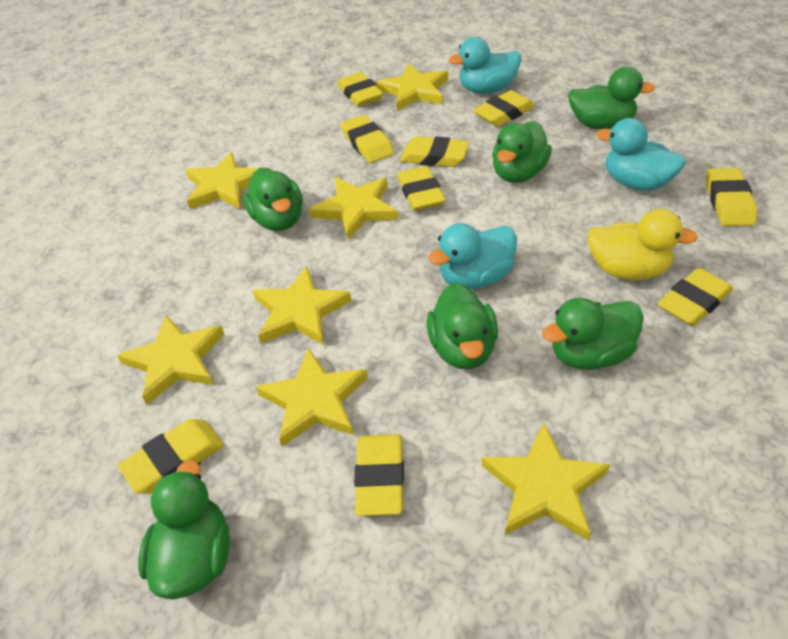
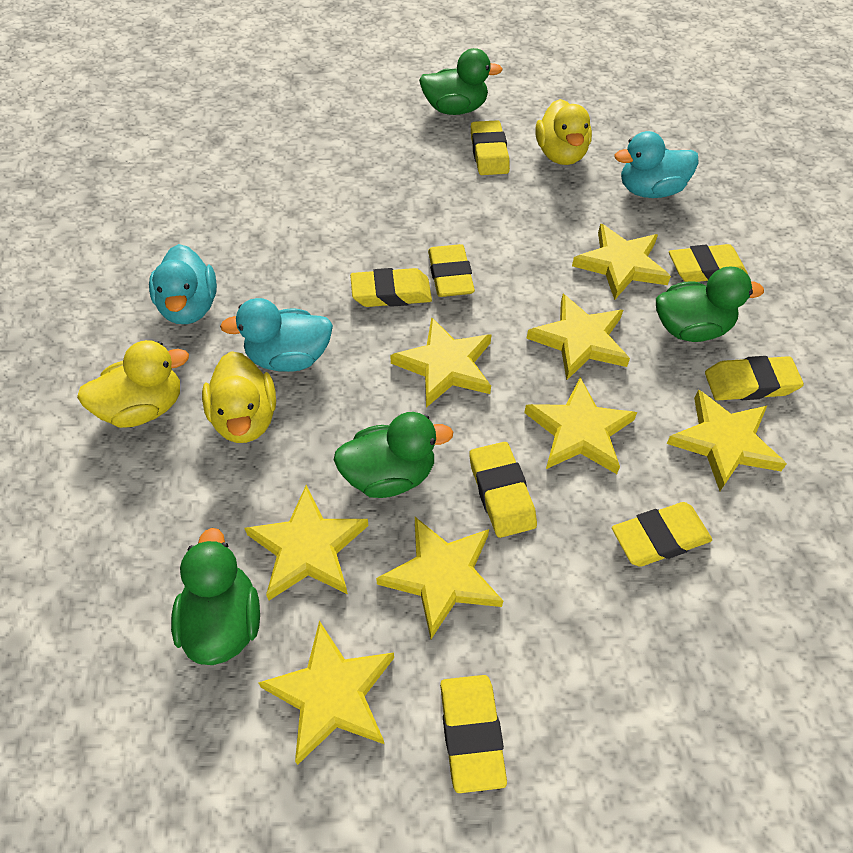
green duck: 6 -> 4
yellow duck: 1 -> 3
yellow eraser: 9 -> 8
yellow star: 7 -> 8

